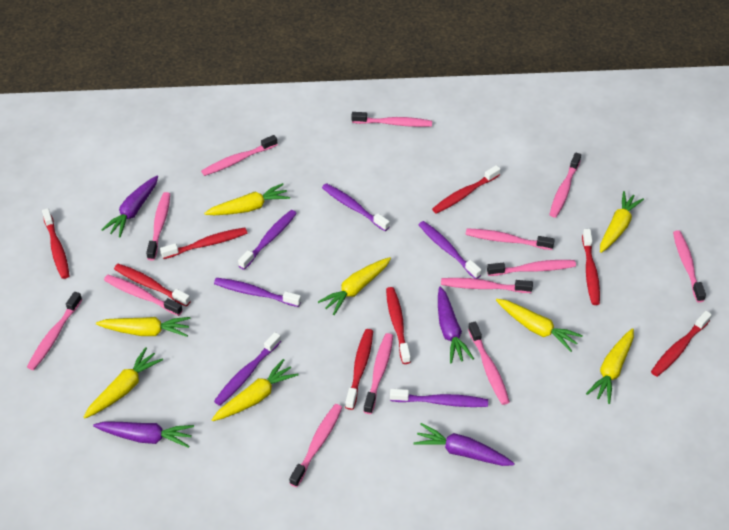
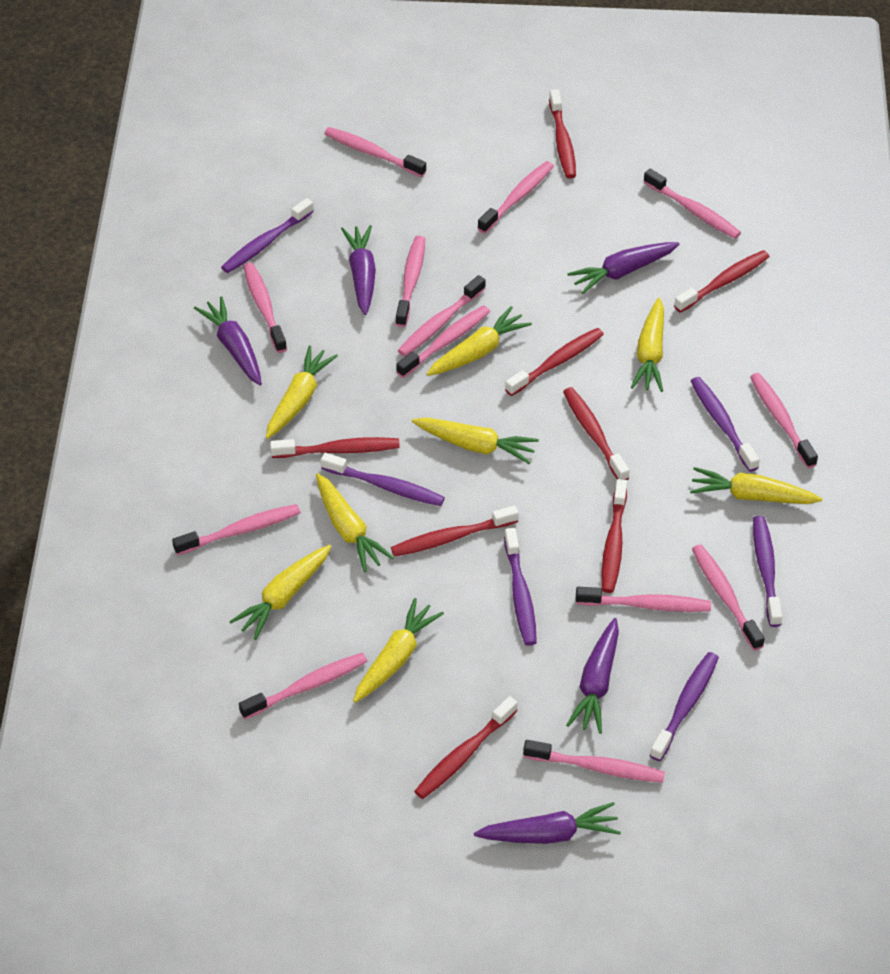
purple carrot: 4 -> 5

